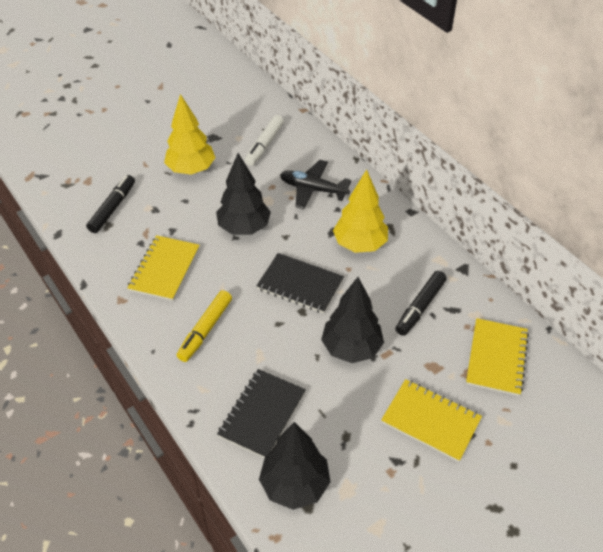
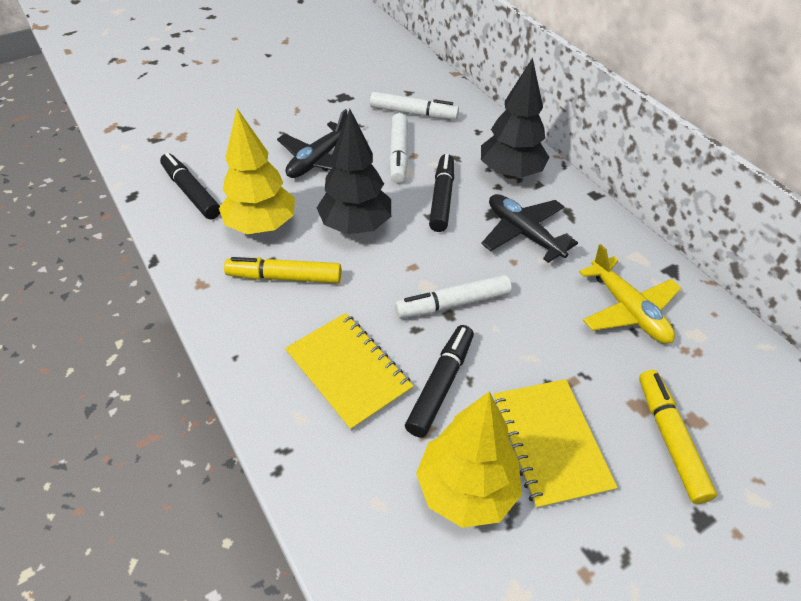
black marker: 2 -> 3
black notebook: 2 -> 0
black plane: 1 -> 2
black tree: 3 -> 2
white marker: 1 -> 3
yellow marker: 1 -> 2
yellow notebook: 3 -> 2
yellow plane: 0 -> 1

